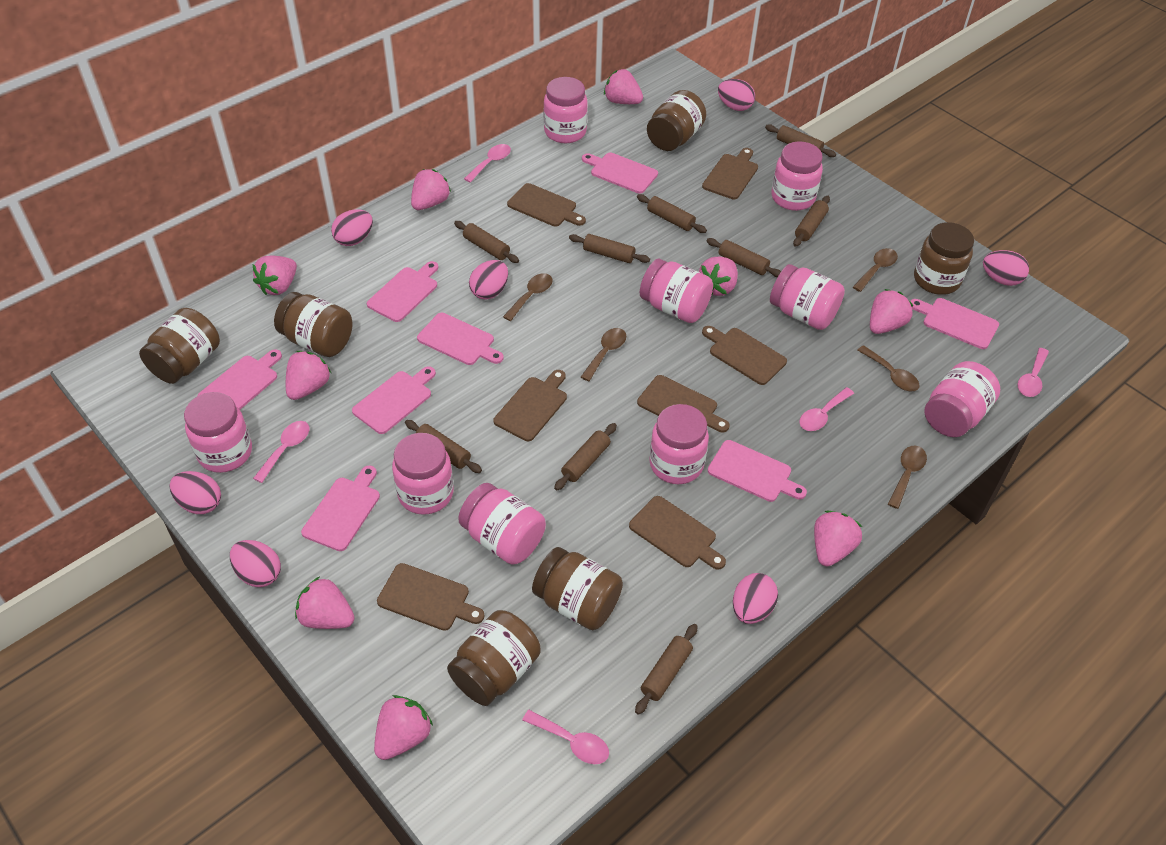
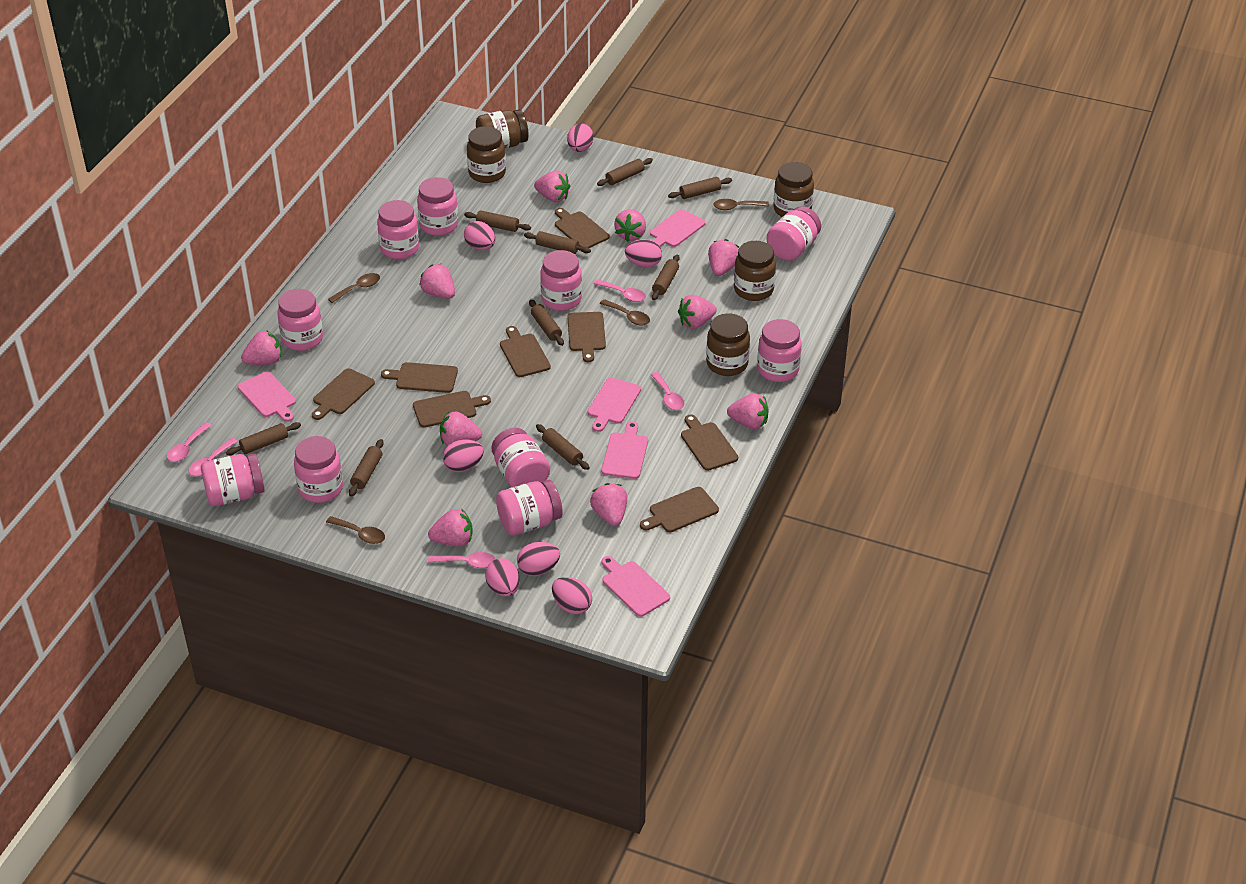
brown cutting board: 7 -> 8
brown jar: 6 -> 5
brown spoon: 5 -> 4
pink cutting board: 8 -> 5
pink jar: 9 -> 10
pink strawberry: 9 -> 10

